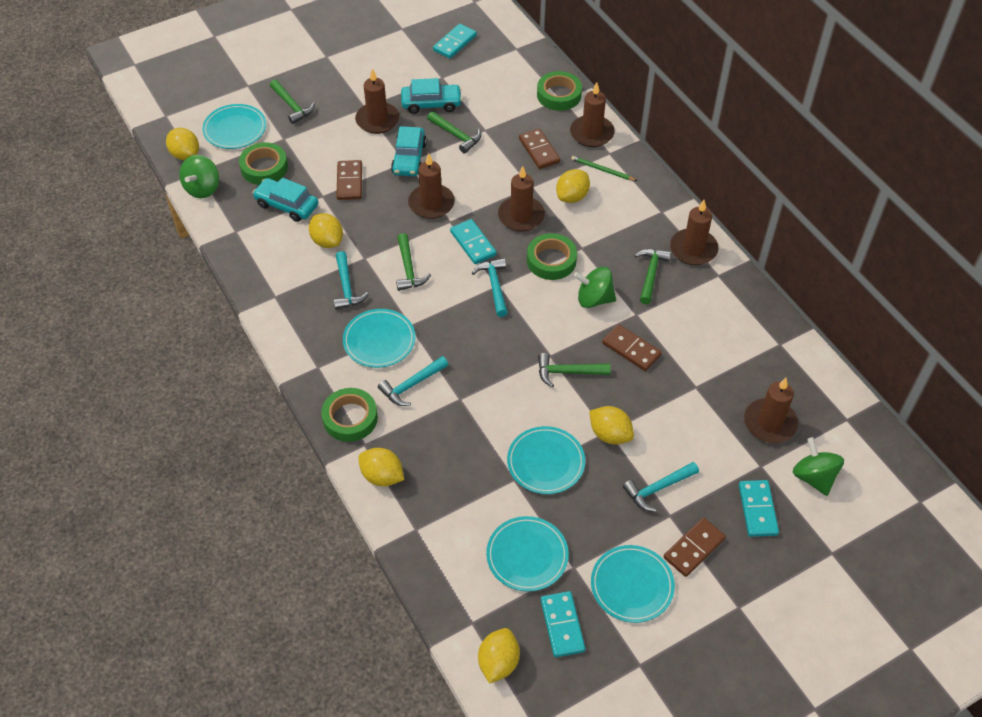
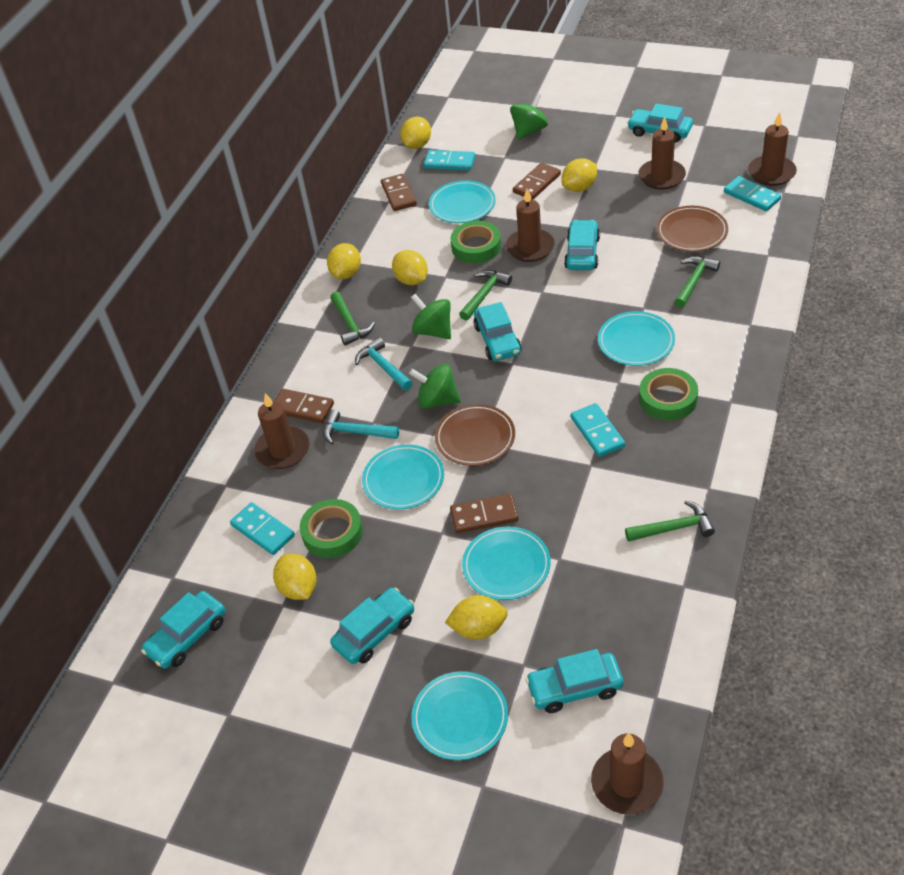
brown candle: 6 -> 5
brown plate: 0 -> 2
green hammer: 5 -> 4
green pencil: 1 -> 0
green tape: 4 -> 3
turquoise car: 3 -> 6
turquoise hammer: 4 -> 2

